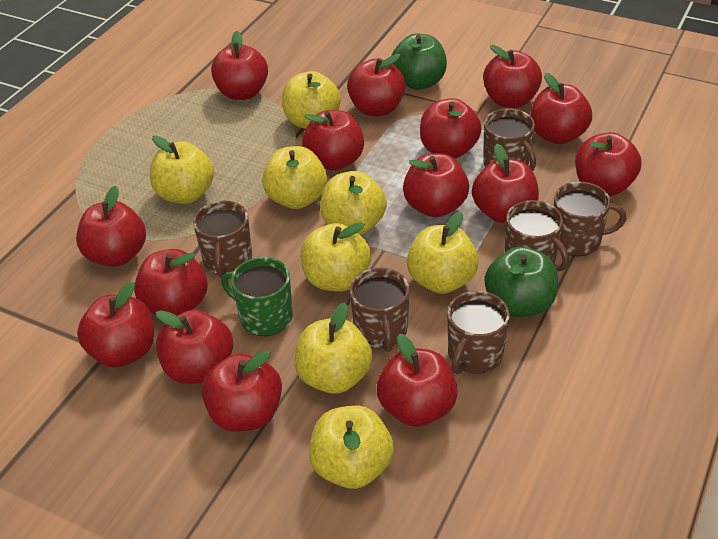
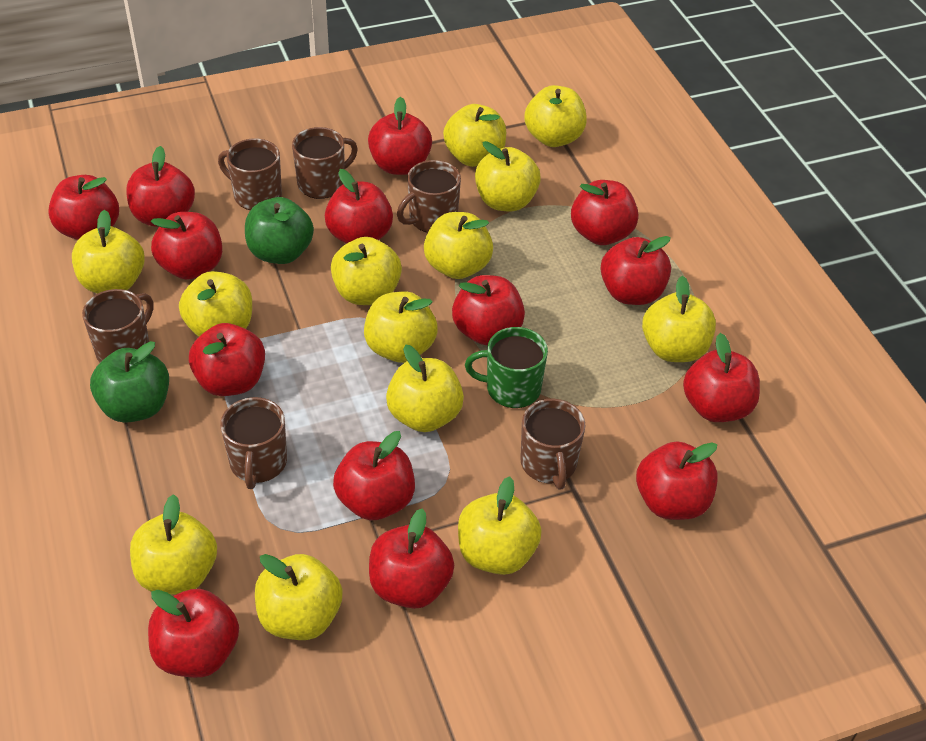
red apple: 15 -> 14
yellow apple: 8 -> 13

